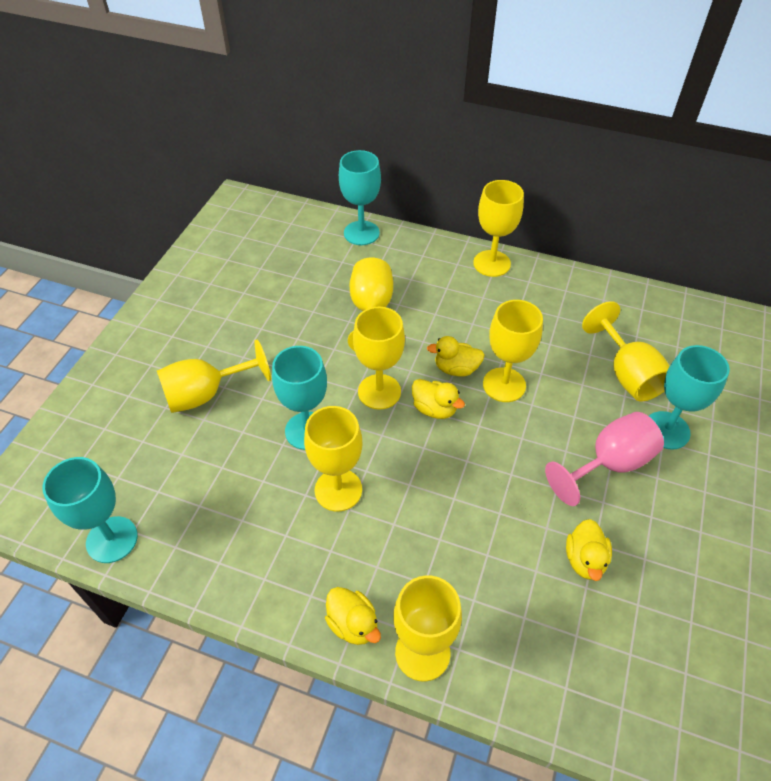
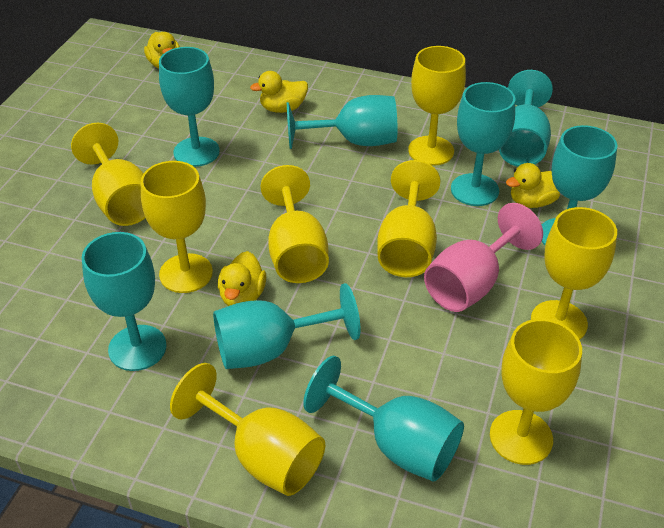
turquoise goblet: 4 -> 8

